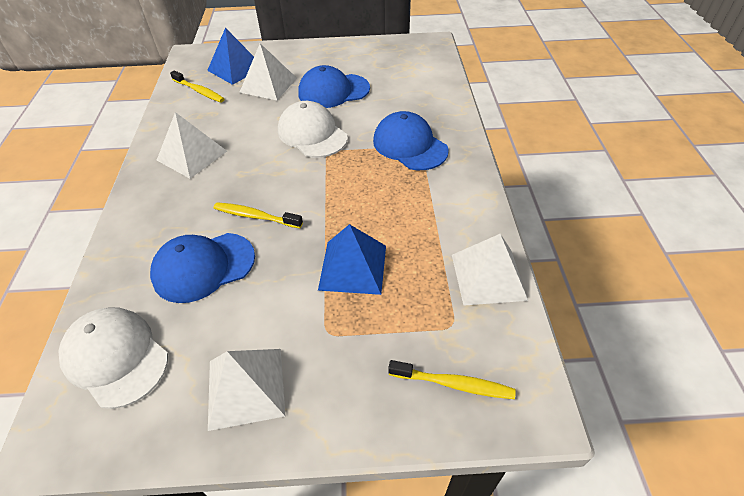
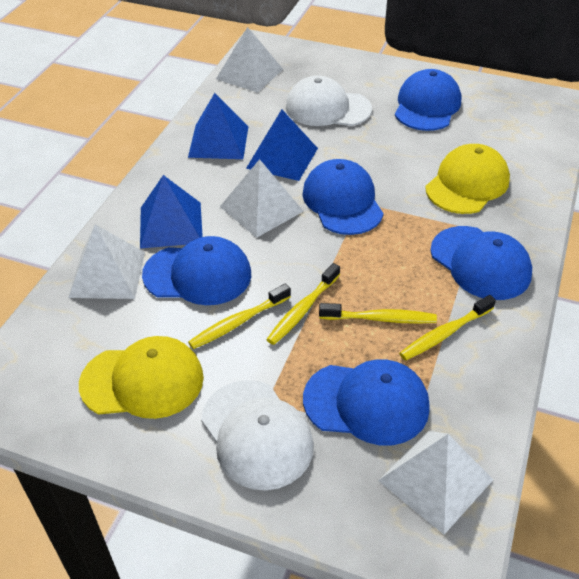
blue cap: 3 -> 5
blue pyramid: 2 -> 3
yellow cap: 0 -> 2
yellow toothbrush: 3 -> 4

